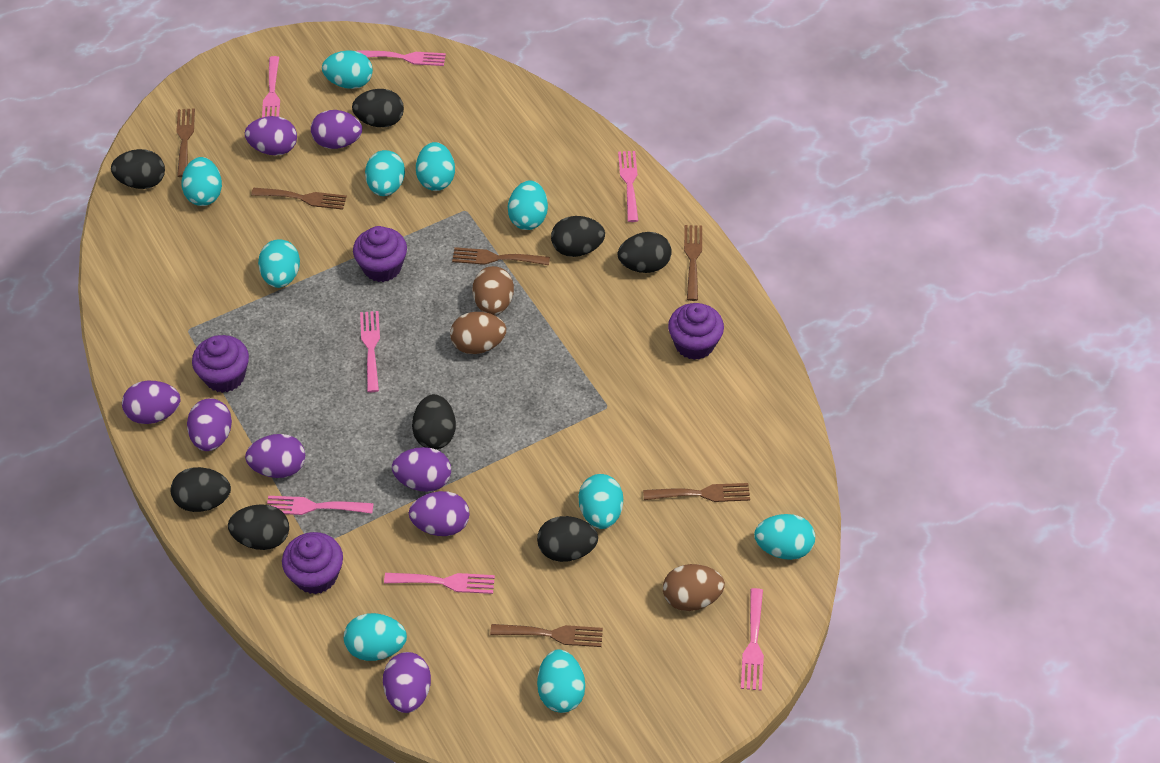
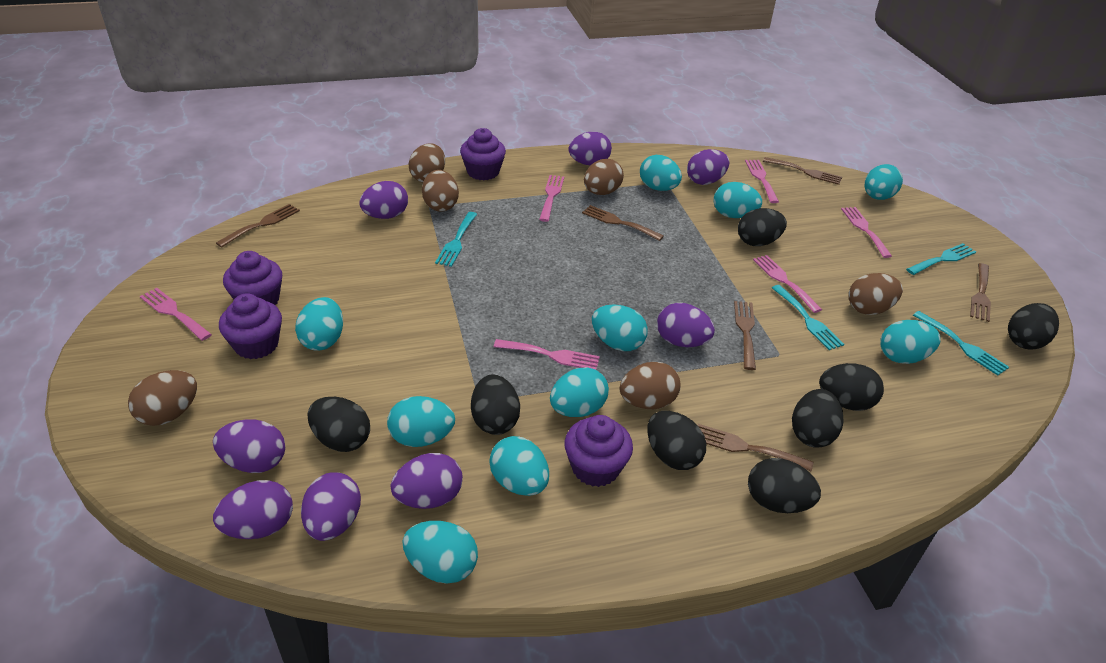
brown egg: 3 -> 6
pink fork: 7 -> 6
turquoise fork: 0 -> 4

